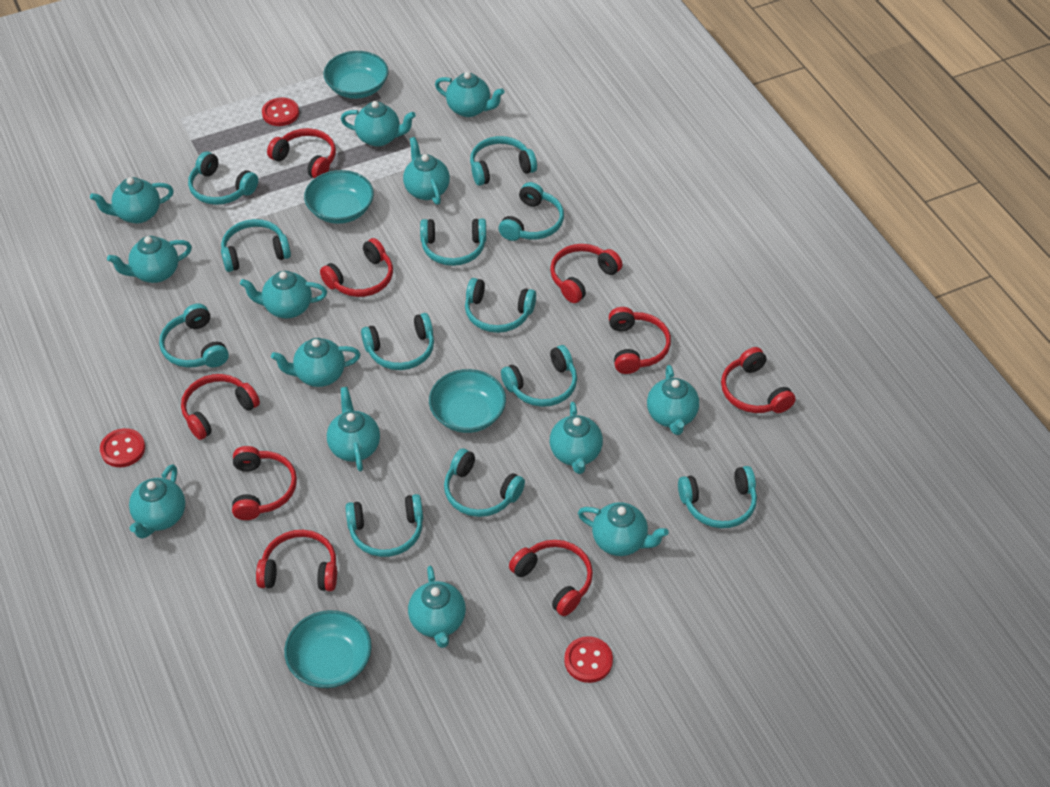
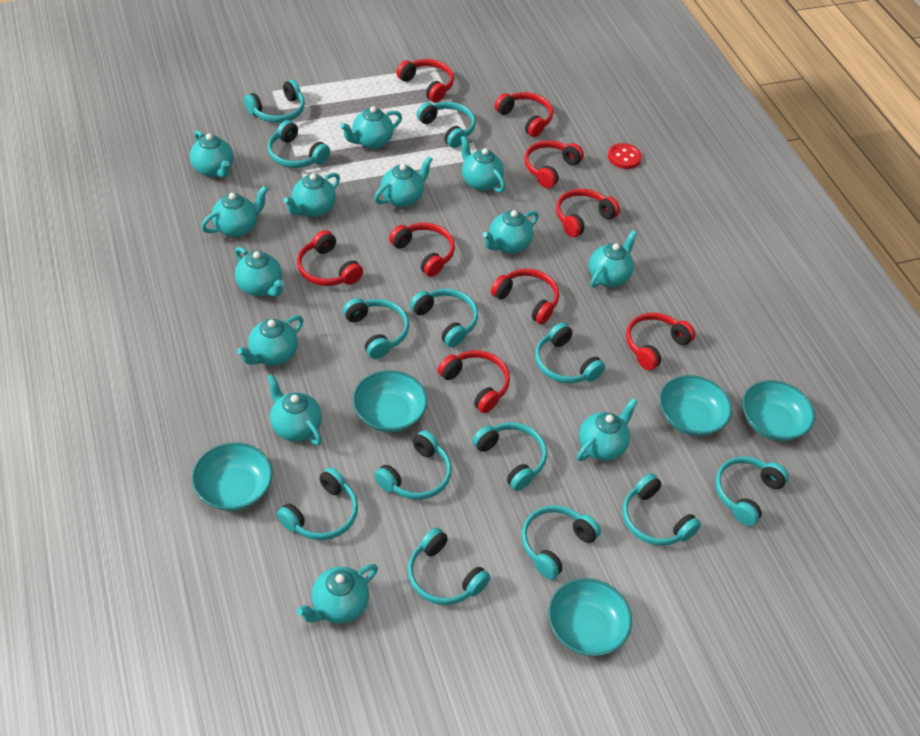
red button: 3 -> 1
turquoise bowl: 4 -> 5
turquoise headphones: 12 -> 13

